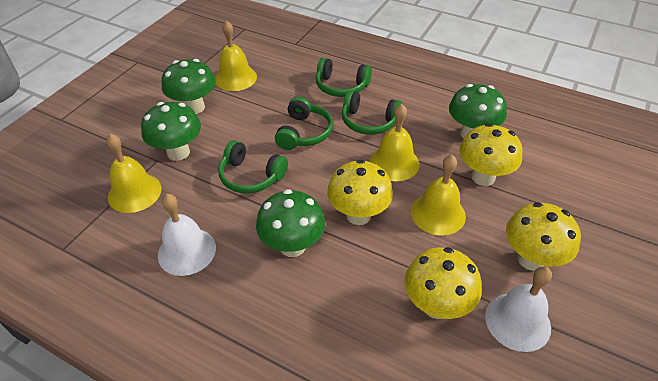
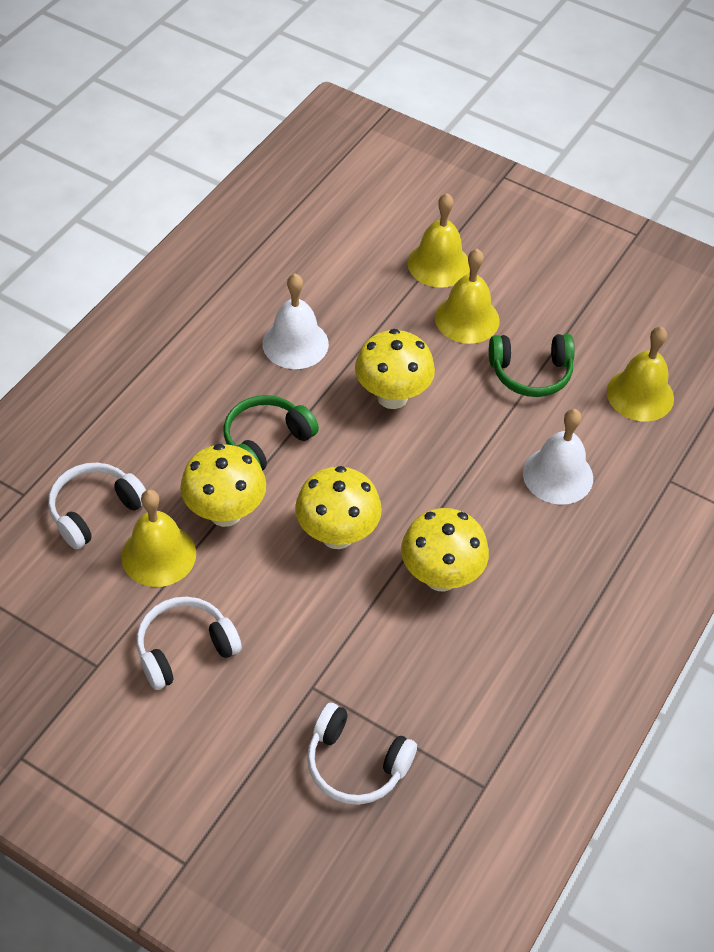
green headphones: 4 -> 2
green mushroom: 4 -> 0
white headphones: 0 -> 3

